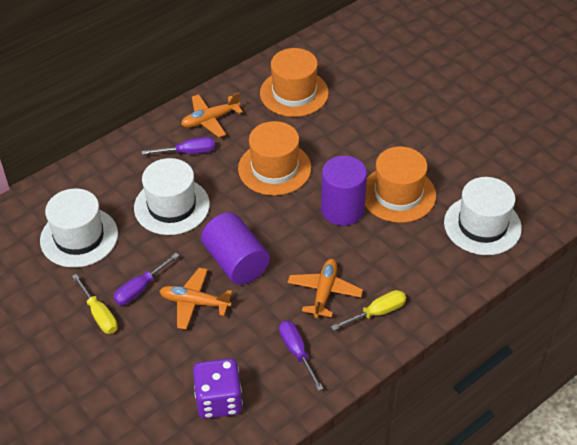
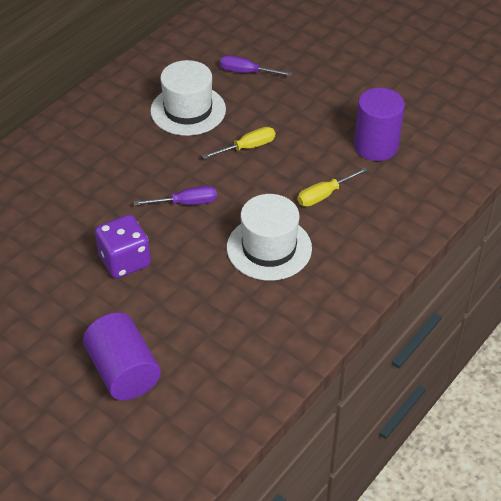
orange hat: 3 -> 0
orange plane: 3 -> 0
purple screwdriver: 3 -> 2
white hat: 3 -> 2

